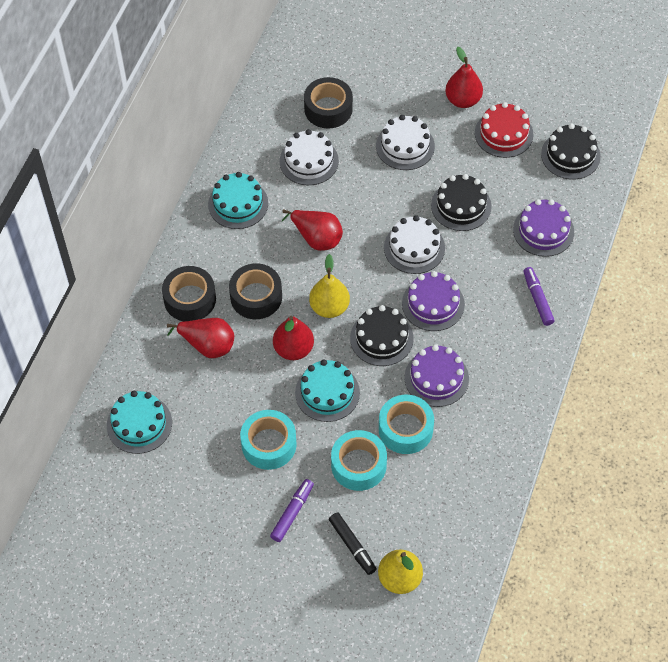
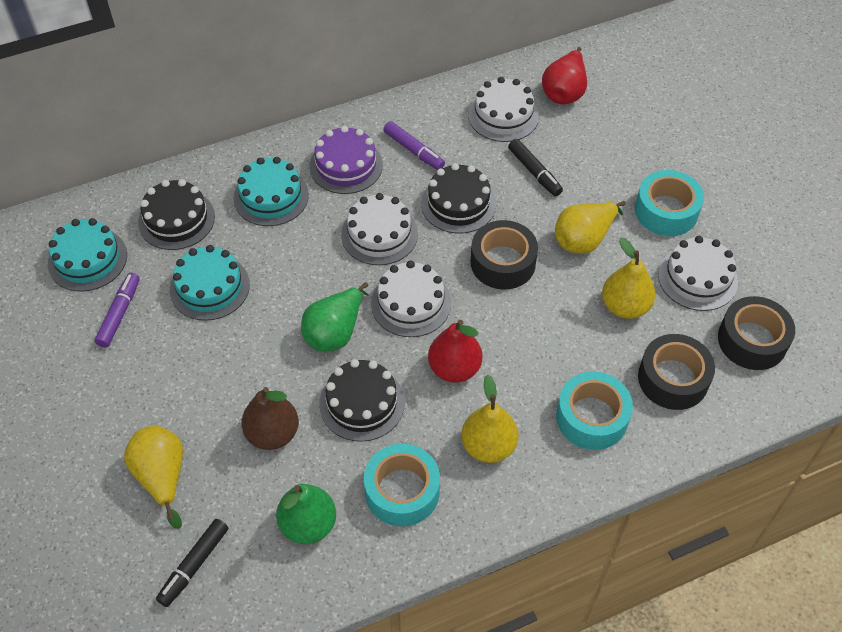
black marker: 1 -> 2
brown pear: 0 -> 1
green pear: 0 -> 2
purple cake: 3 -> 1
red cake: 1 -> 0
red pear: 4 -> 2
white cake: 3 -> 4
yellow pear: 2 -> 4

